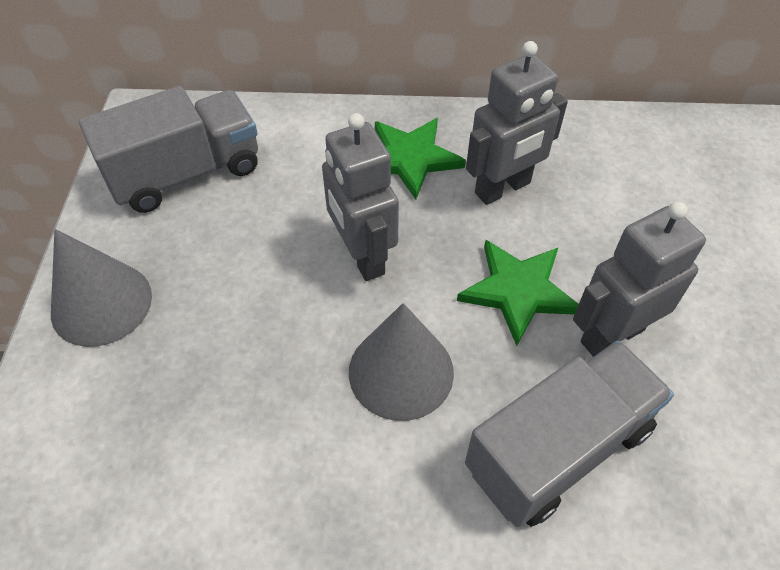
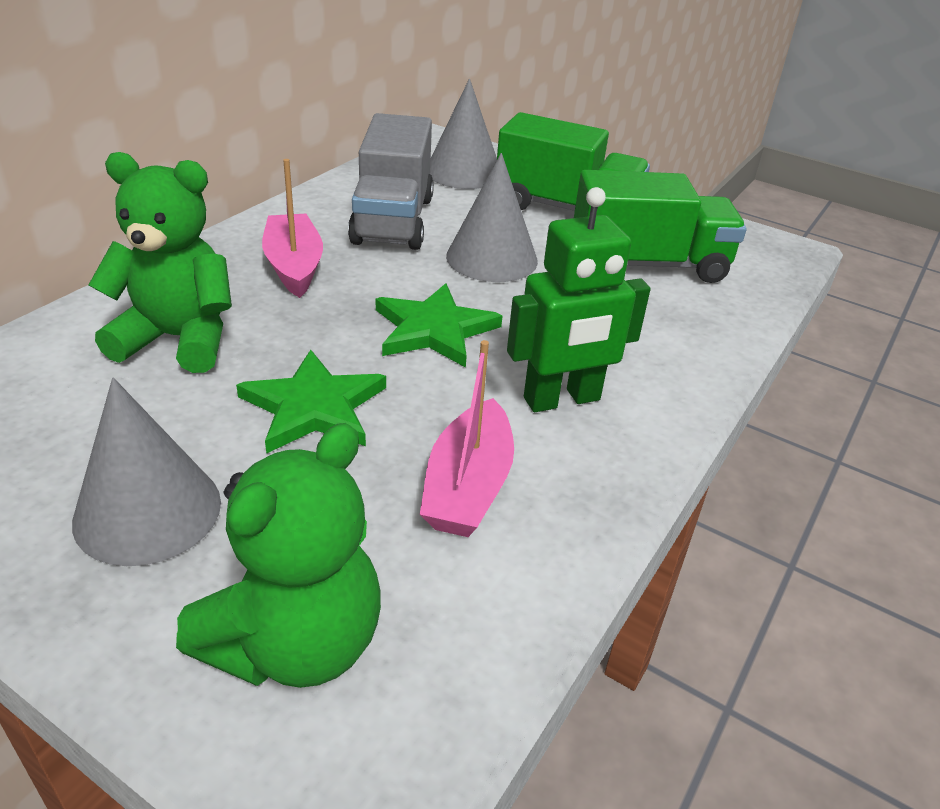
green robot: 0 -> 1
green teddy bear: 0 -> 2
green truck: 0 -> 2
grey cone: 2 -> 3
grey robot: 3 -> 0
grey truck: 2 -> 1
pink boat: 0 -> 2

